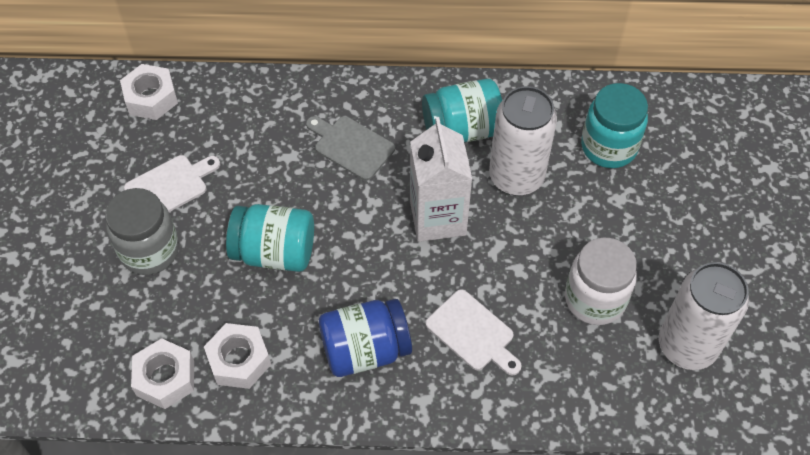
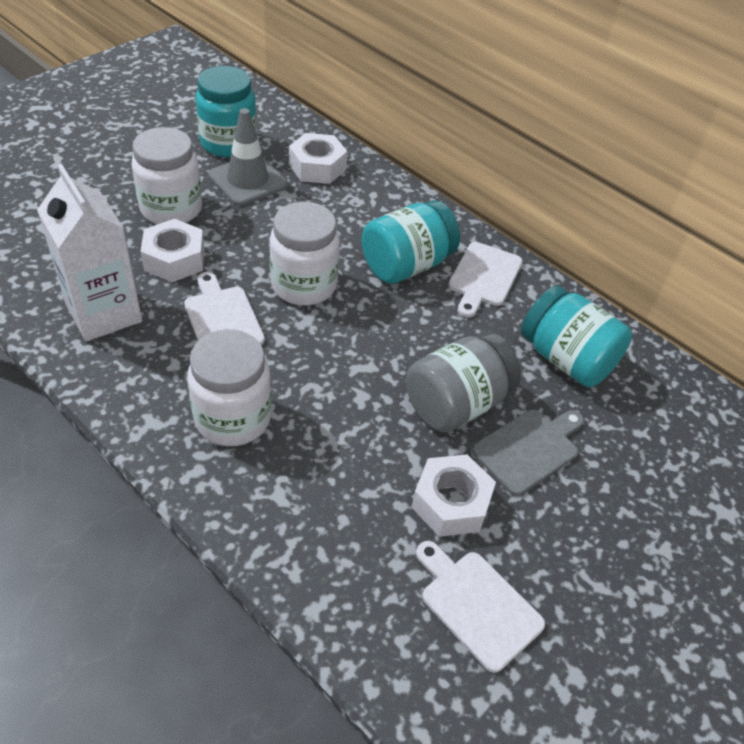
blue jar: 1 -> 0
grey traffic cone: 0 -> 1
white can: 2 -> 0
white cutting board: 2 -> 3
white jar: 1 -> 3

